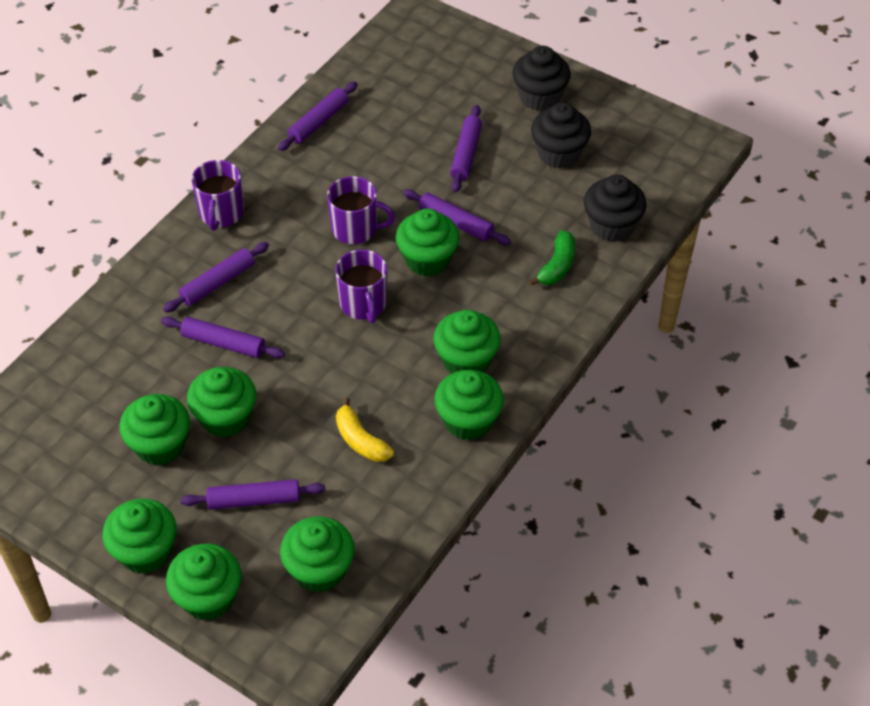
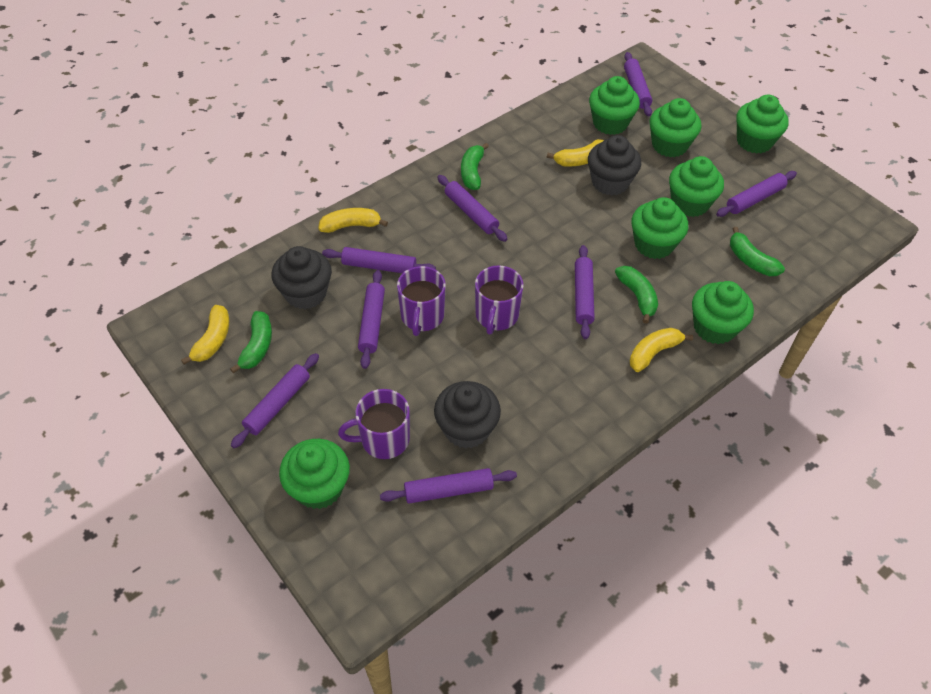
green banana: 1 -> 4
green cupcake: 8 -> 7
purple rolling pin: 6 -> 8
yellow banana: 1 -> 4

